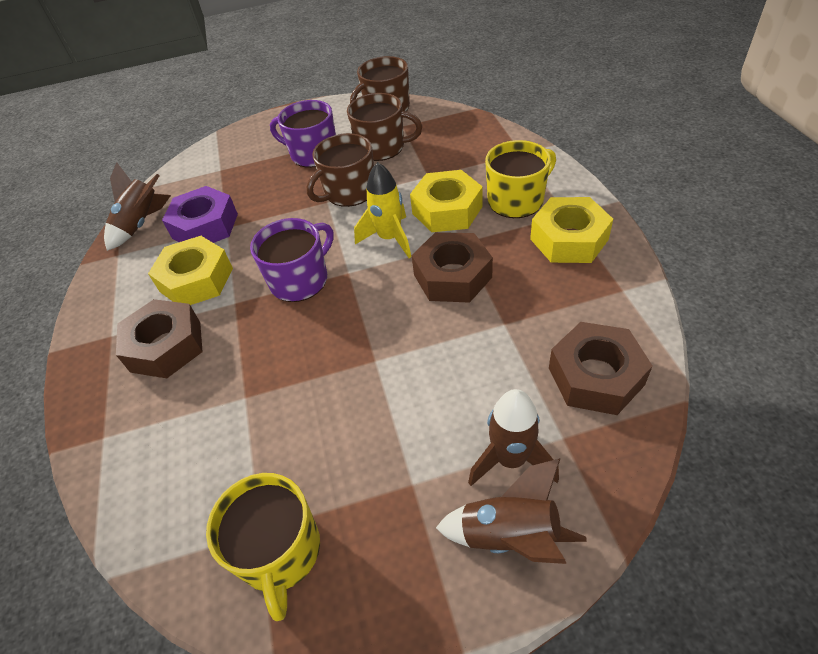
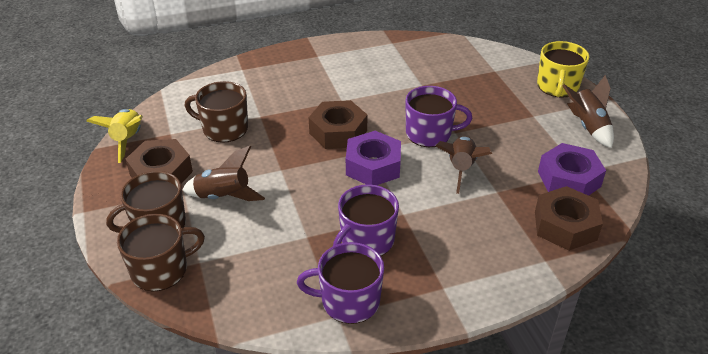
purple mug: 2 -> 3
purple nut: 1 -> 2
yellow mug: 2 -> 1
yellow nut: 3 -> 0

